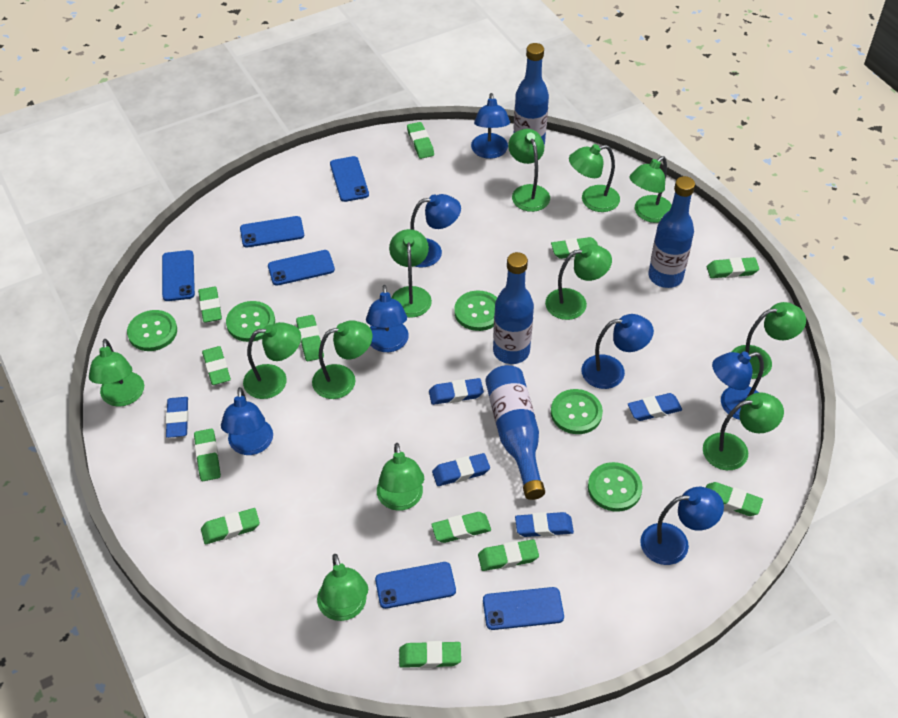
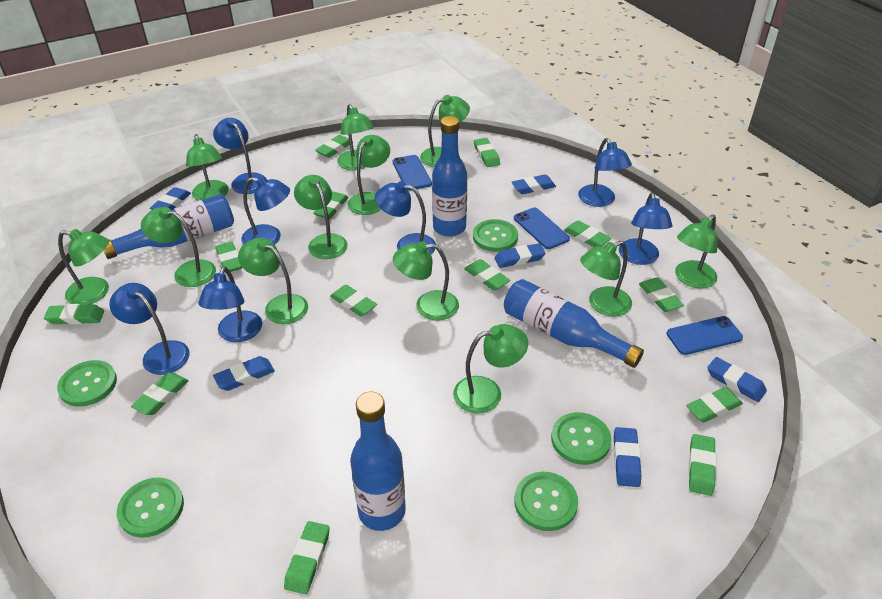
blue eraser: 5 -> 6
blue phone: 6 -> 3
green eraser: 12 -> 13

